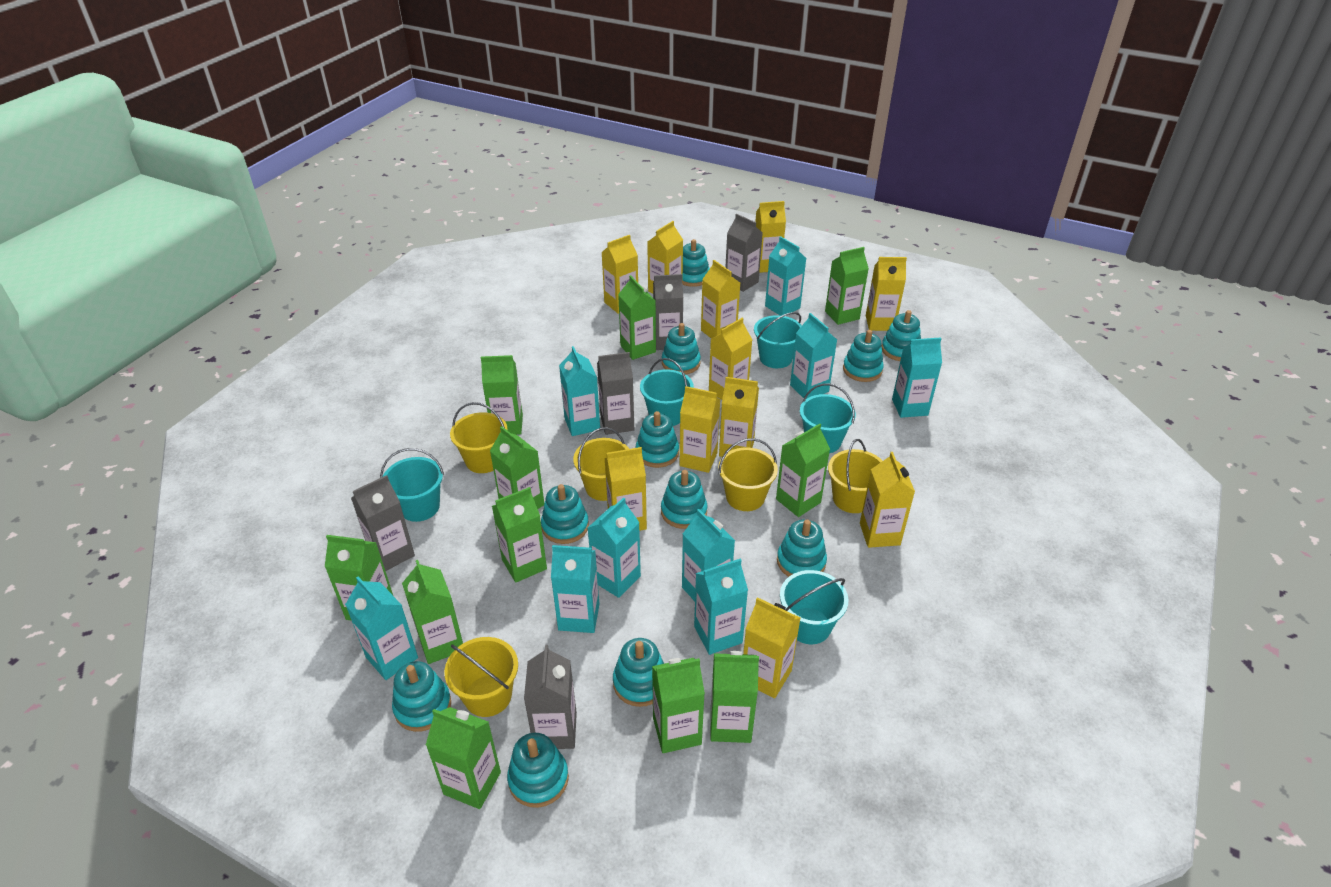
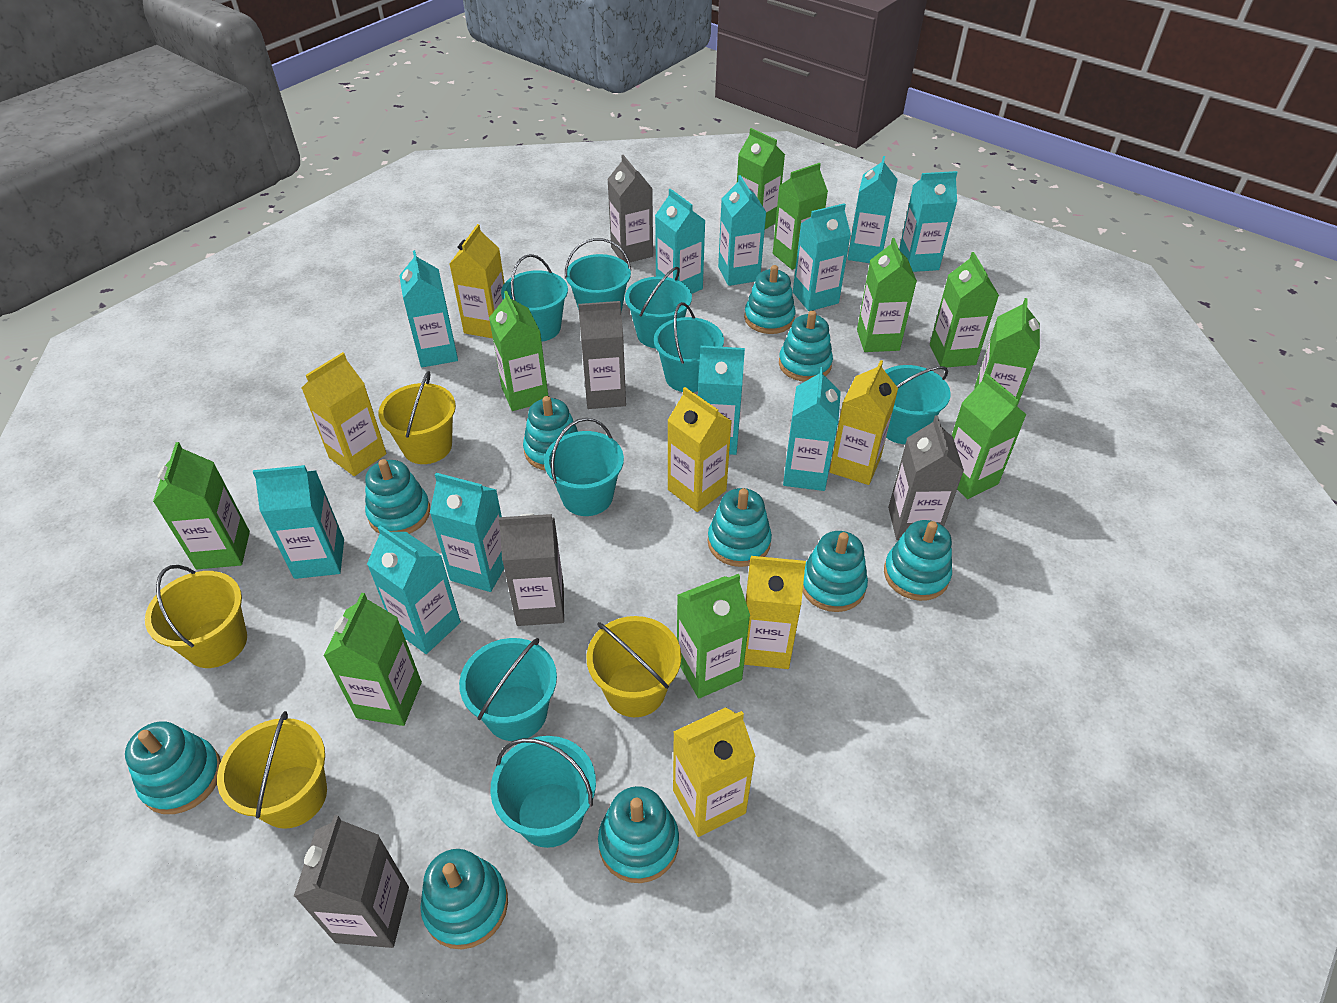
green carton: 11 -> 10
turquoise bucket: 5 -> 8
turquoise carton: 9 -> 11
turquoise stacking toy: 11 -> 10
yellow bucket: 5 -> 4
yellow carton: 11 -> 6

